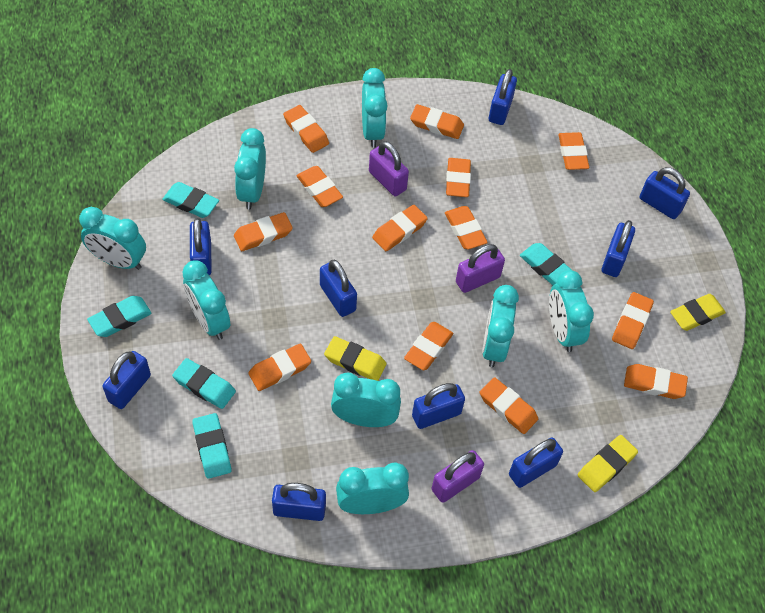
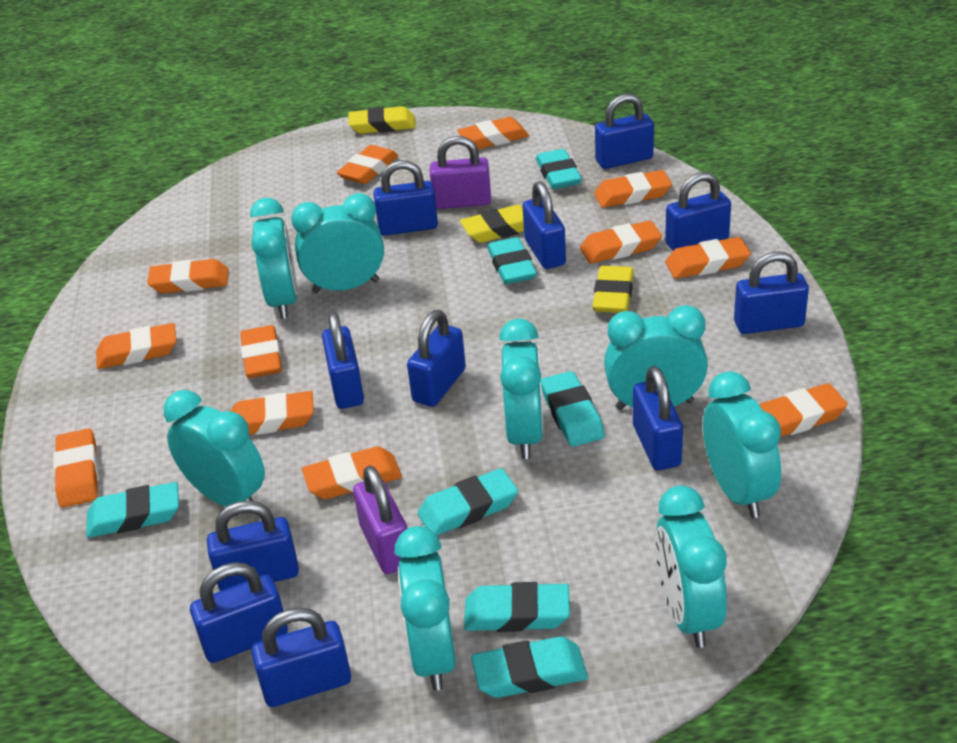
blue padlock: 9 -> 11
orange eraser: 13 -> 12
purple padlock: 3 -> 2
turquoise eraser: 5 -> 7

